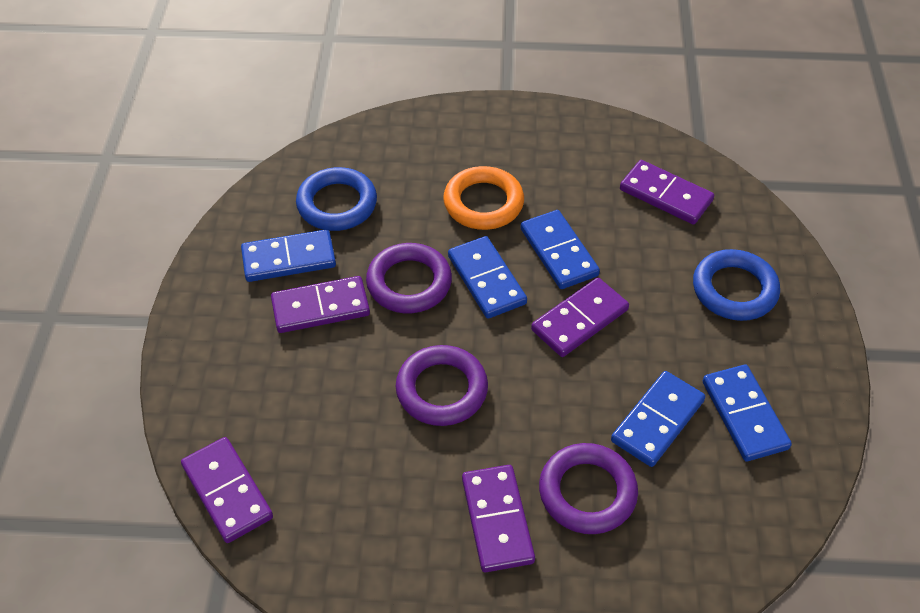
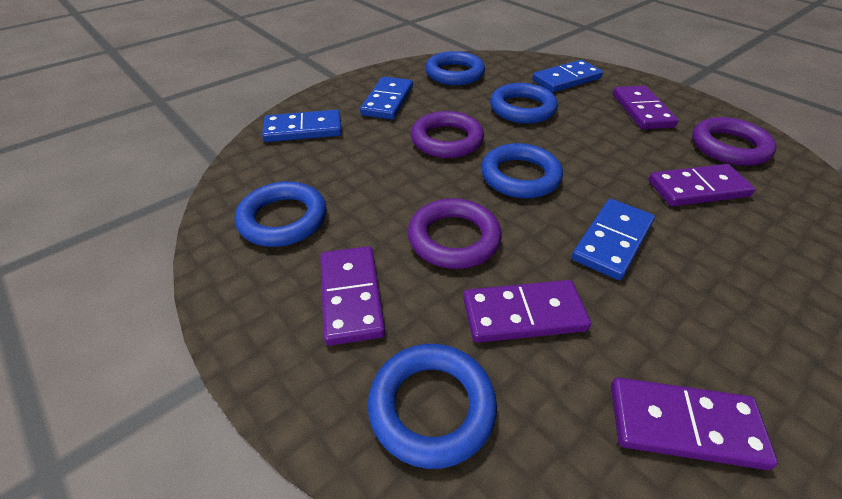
blue domino: 5 -> 4
blue ring: 2 -> 5
orange ring: 1 -> 0

